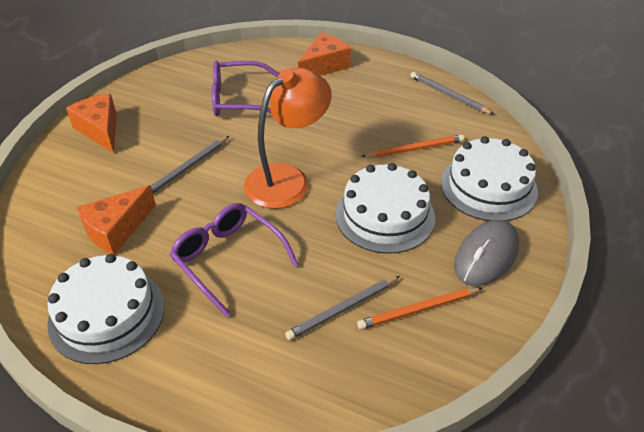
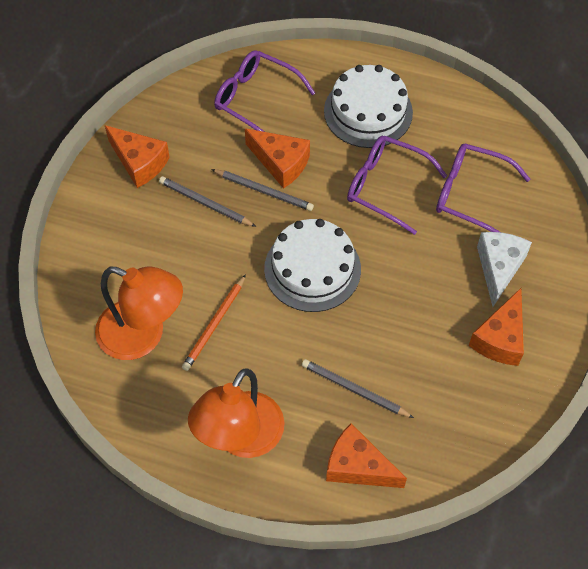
grey mouse: 1 -> 0
orange cheese: 3 -> 4
orange lamp: 1 -> 2
orange pencil: 2 -> 1
purple glasses: 2 -> 3
white cake: 3 -> 2
white cheese: 0 -> 1

